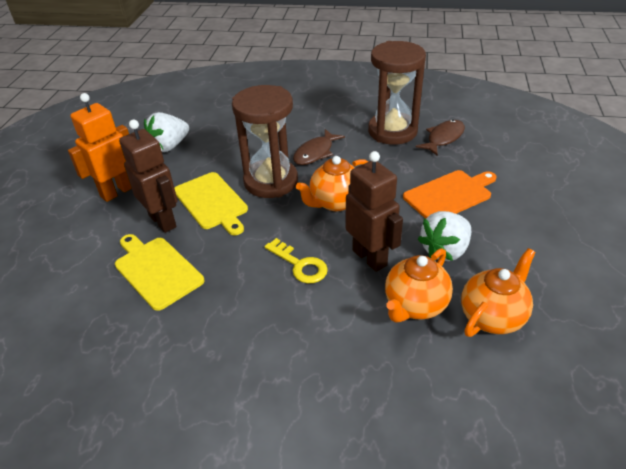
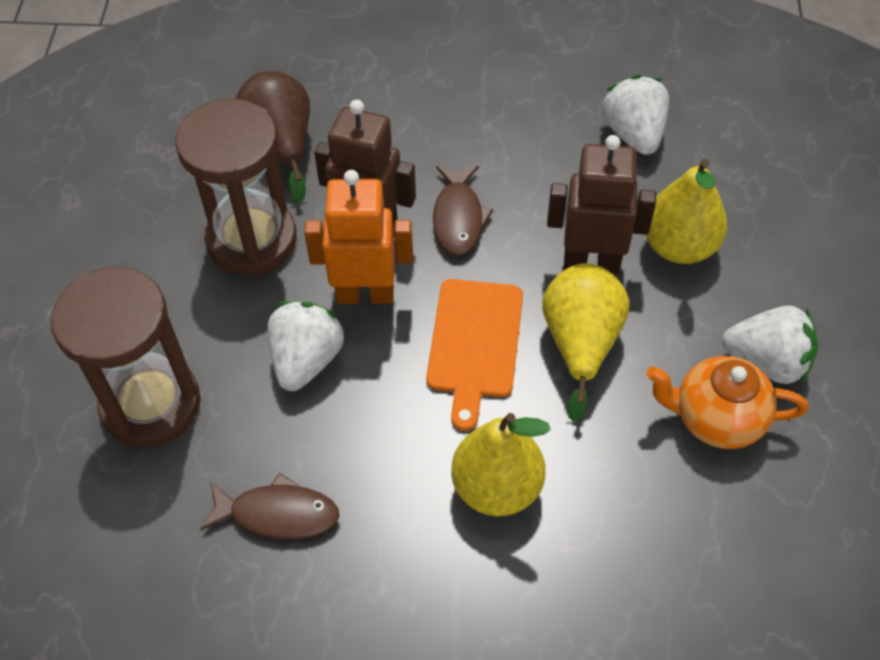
brown pear: 0 -> 1
orange teapot: 3 -> 1
white strawberry: 2 -> 3
yellow cutting board: 2 -> 0
yellow key: 1 -> 0
yellow pear: 0 -> 3

